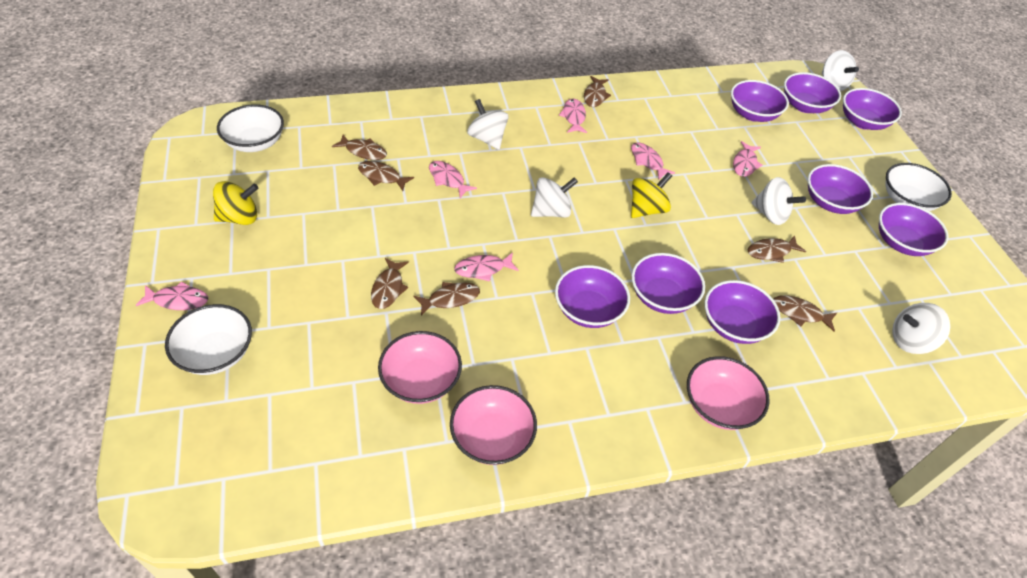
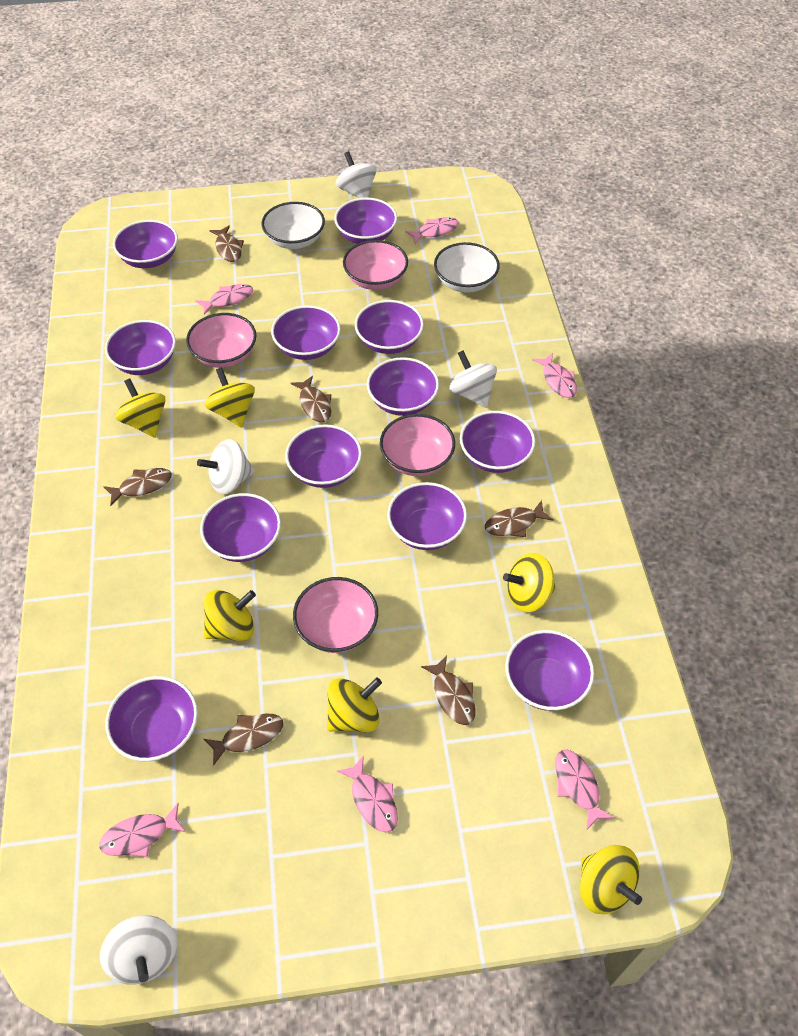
brown fish: 7 -> 6
pink bowl: 3 -> 4
purple bowl: 8 -> 12
white bowl: 3 -> 2
white spinning top: 5 -> 4
yellow spinning top: 2 -> 6

